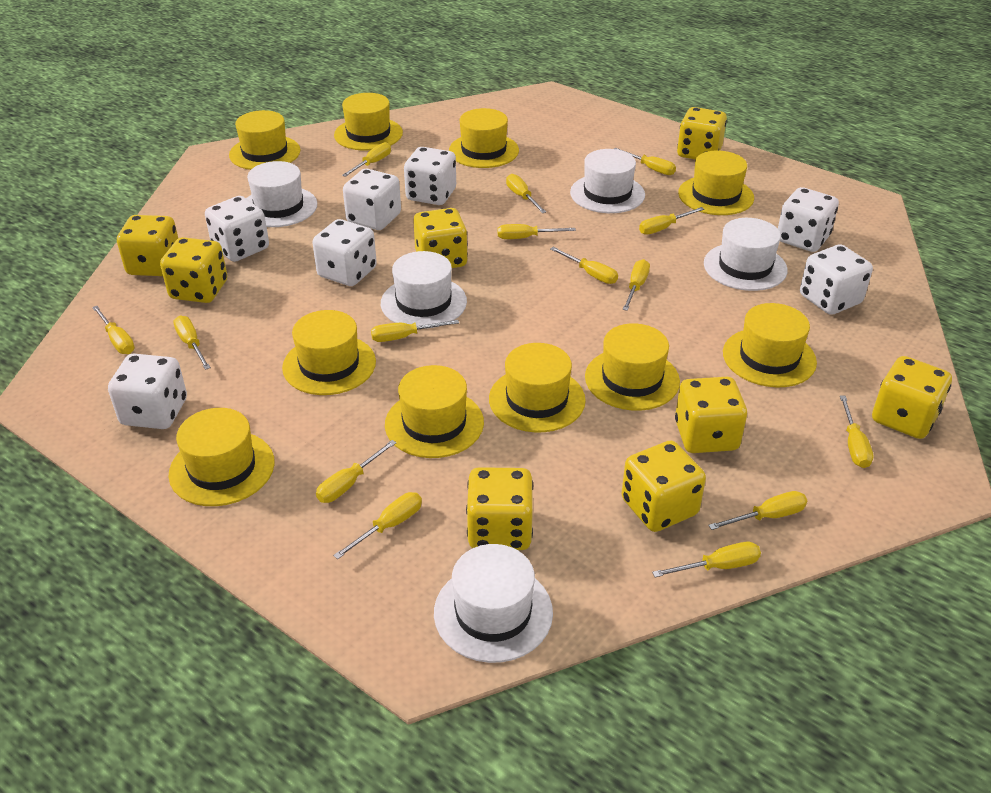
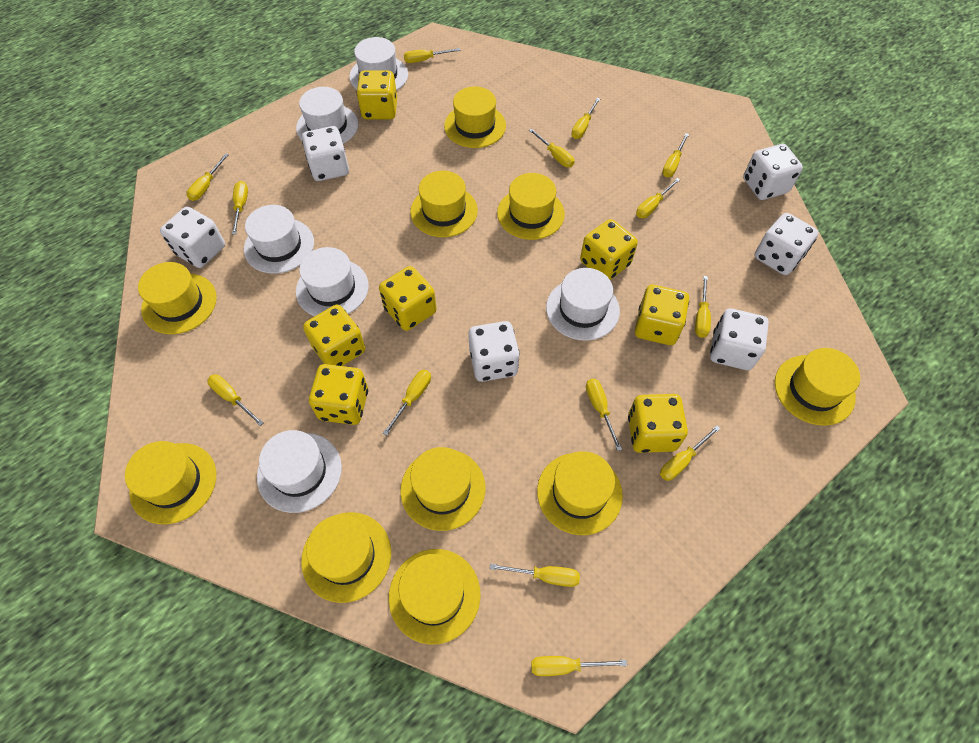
white dice: 7 -> 6
white hat: 5 -> 6
yellow dice: 8 -> 7
yellow screwdriver: 15 -> 14

